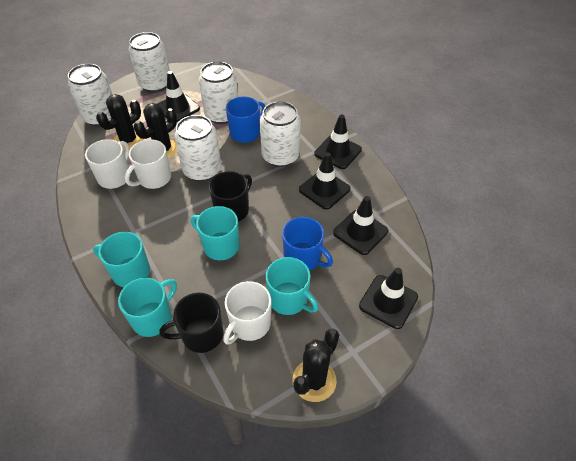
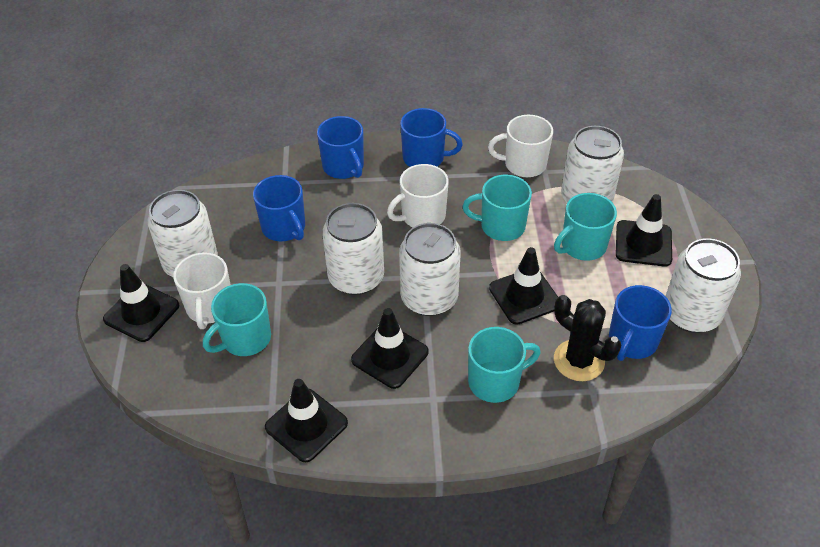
black cactus: 3 -> 1
black mug: 2 -> 0
blue mug: 2 -> 4

